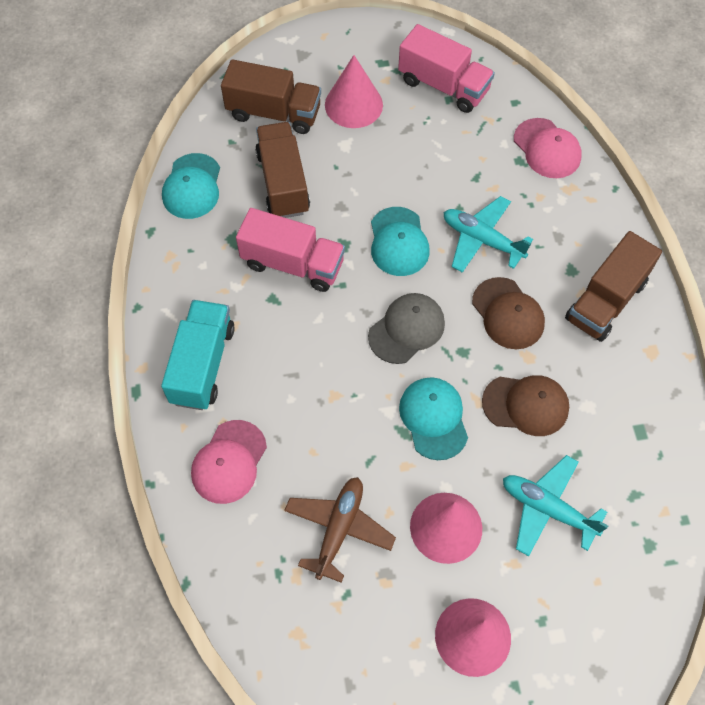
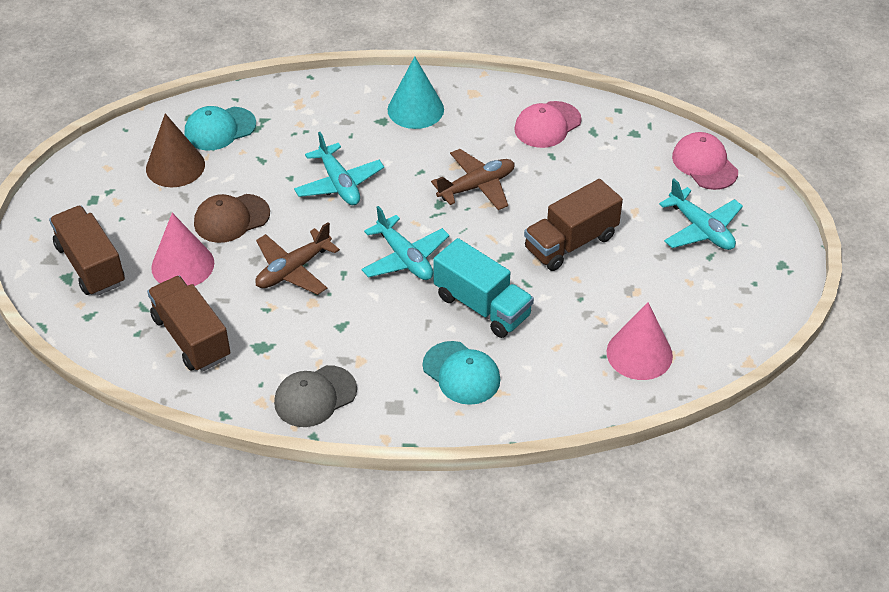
brown cap: 2 -> 1
brown cone: 0 -> 1
brown plane: 1 -> 2
pink cone: 3 -> 2
pink truck: 2 -> 0
turquoise cap: 3 -> 2
turquoise cone: 0 -> 1
turquoise plane: 2 -> 3

